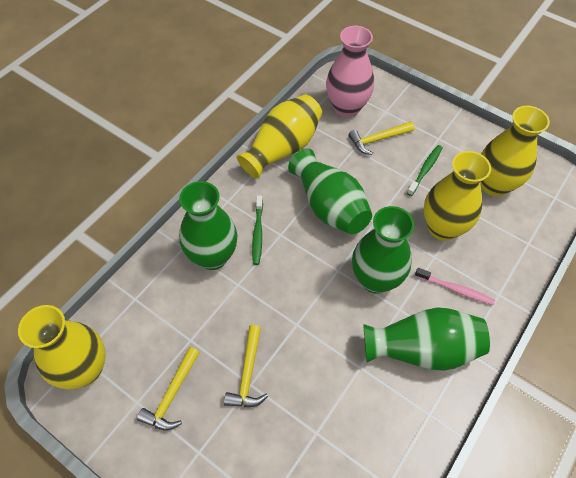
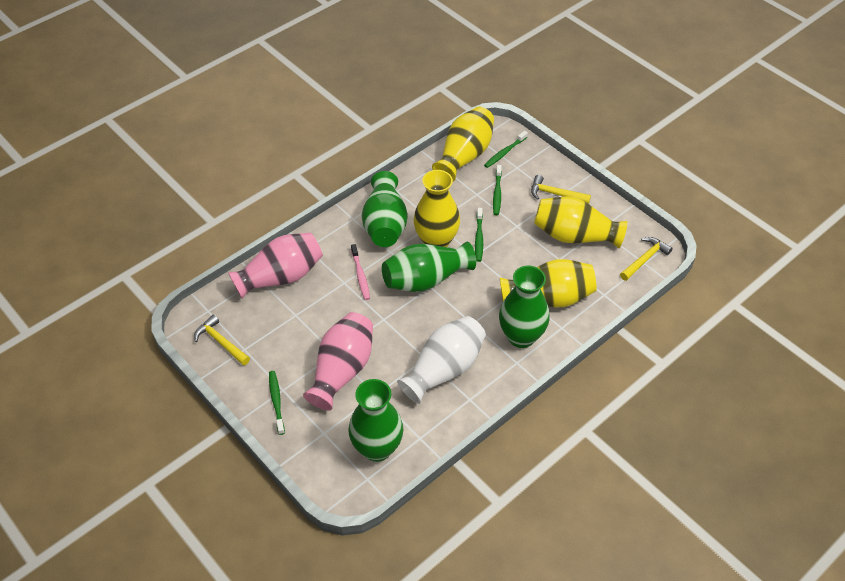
green toothbrush: 2 -> 4
pink vase: 1 -> 2
white vase: 0 -> 1

